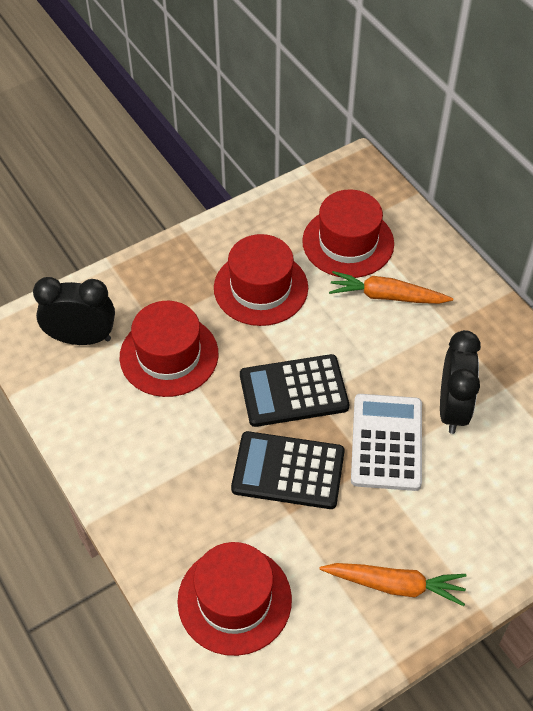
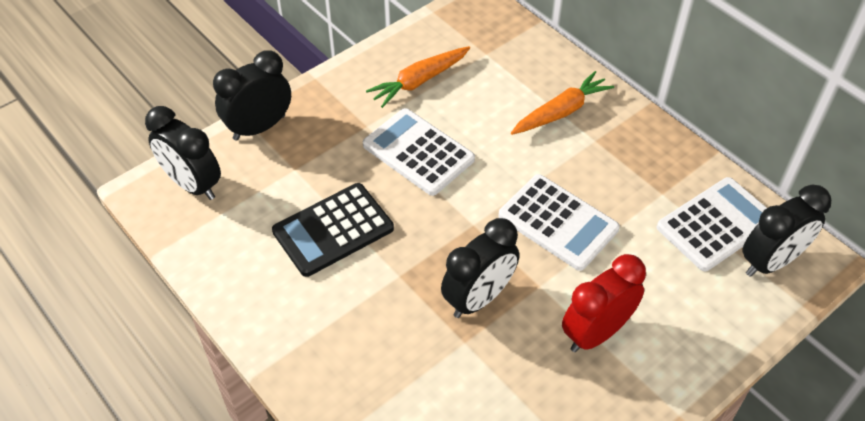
black calculator: 2 -> 1
black clock: 2 -> 4
red clock: 0 -> 1
red hat: 4 -> 0
white calculator: 1 -> 3

